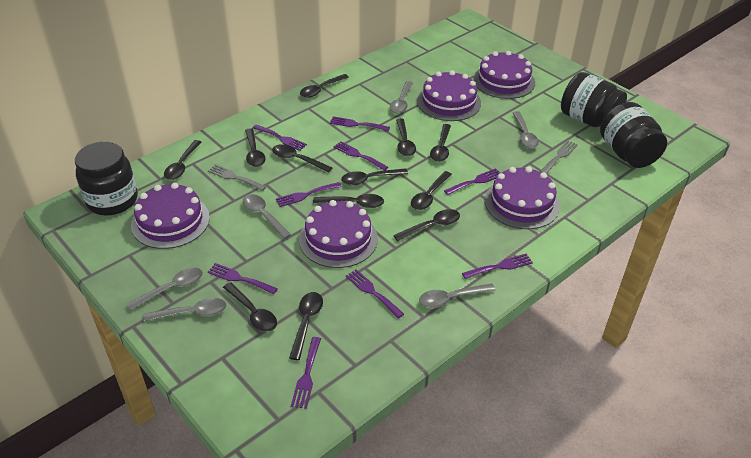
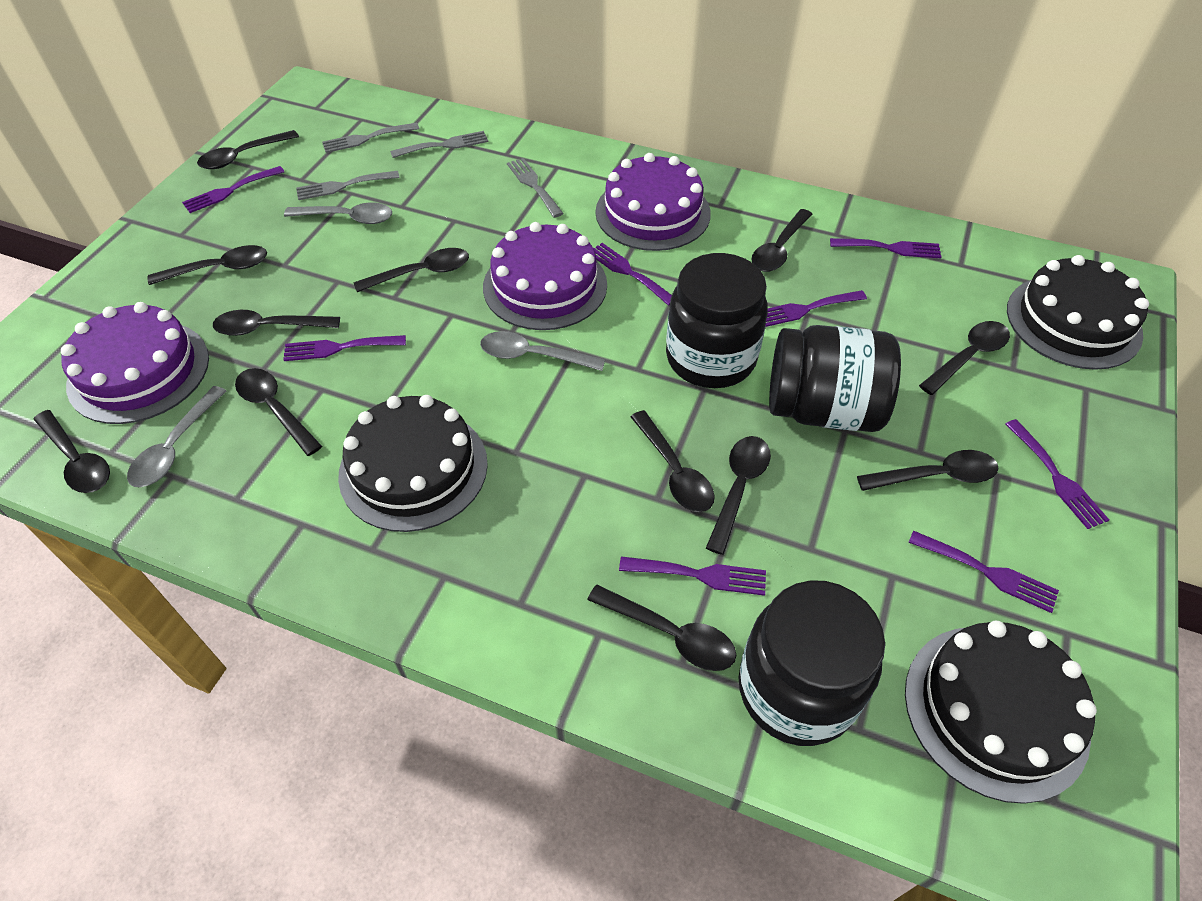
black cake: 0 -> 3
grey fork: 2 -> 4
grey spoon: 6 -> 3
purple cake: 5 -> 3
purple fork: 9 -> 8

